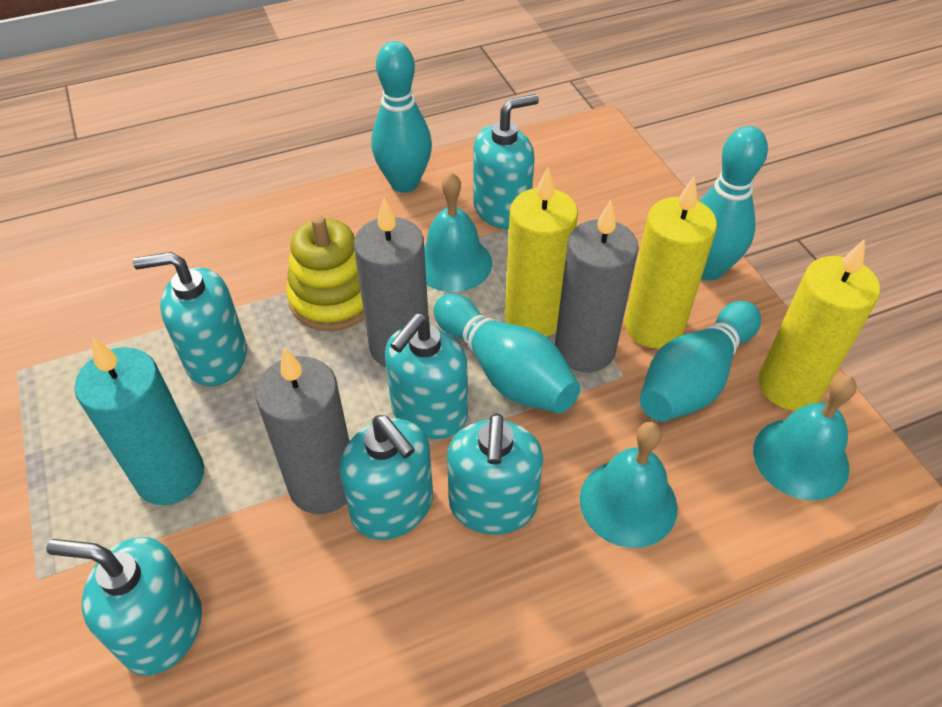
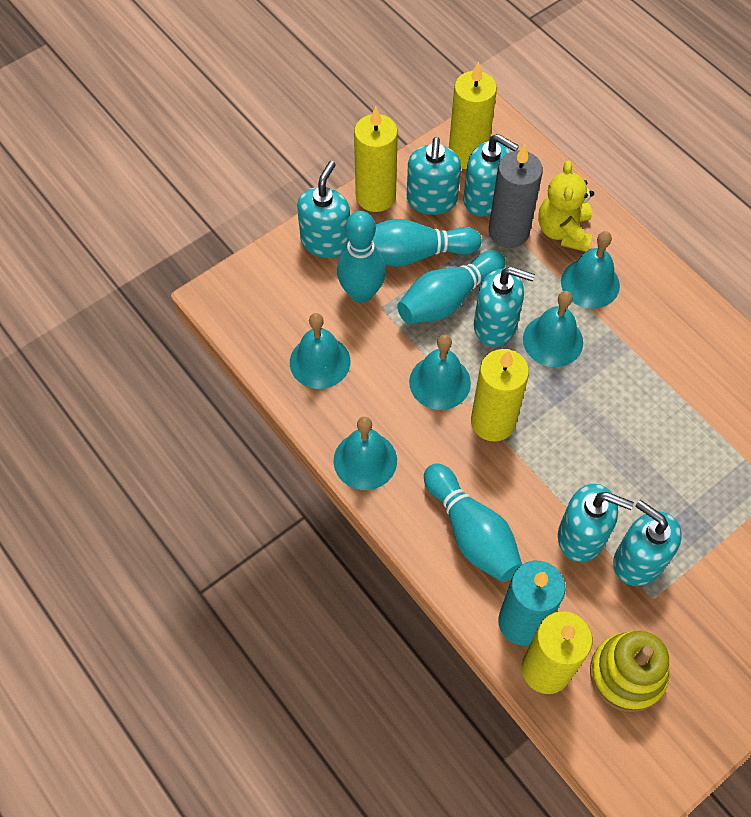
grey candle: 3 -> 1
turquoise bell: 3 -> 5
yellow candle: 3 -> 4
yellow teddy bear: 0 -> 1

